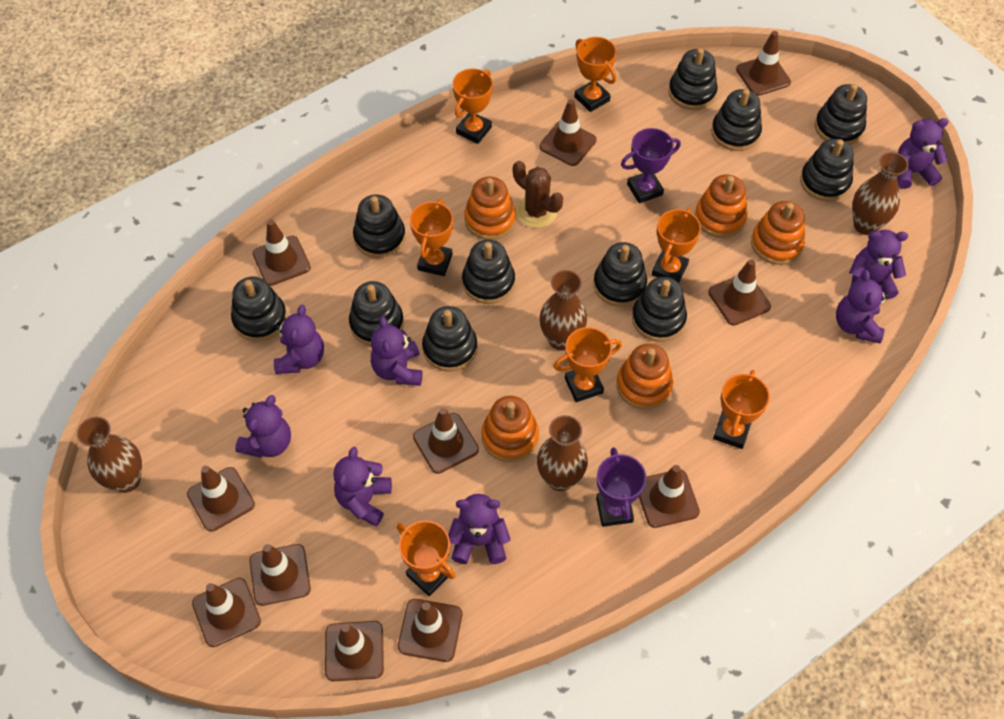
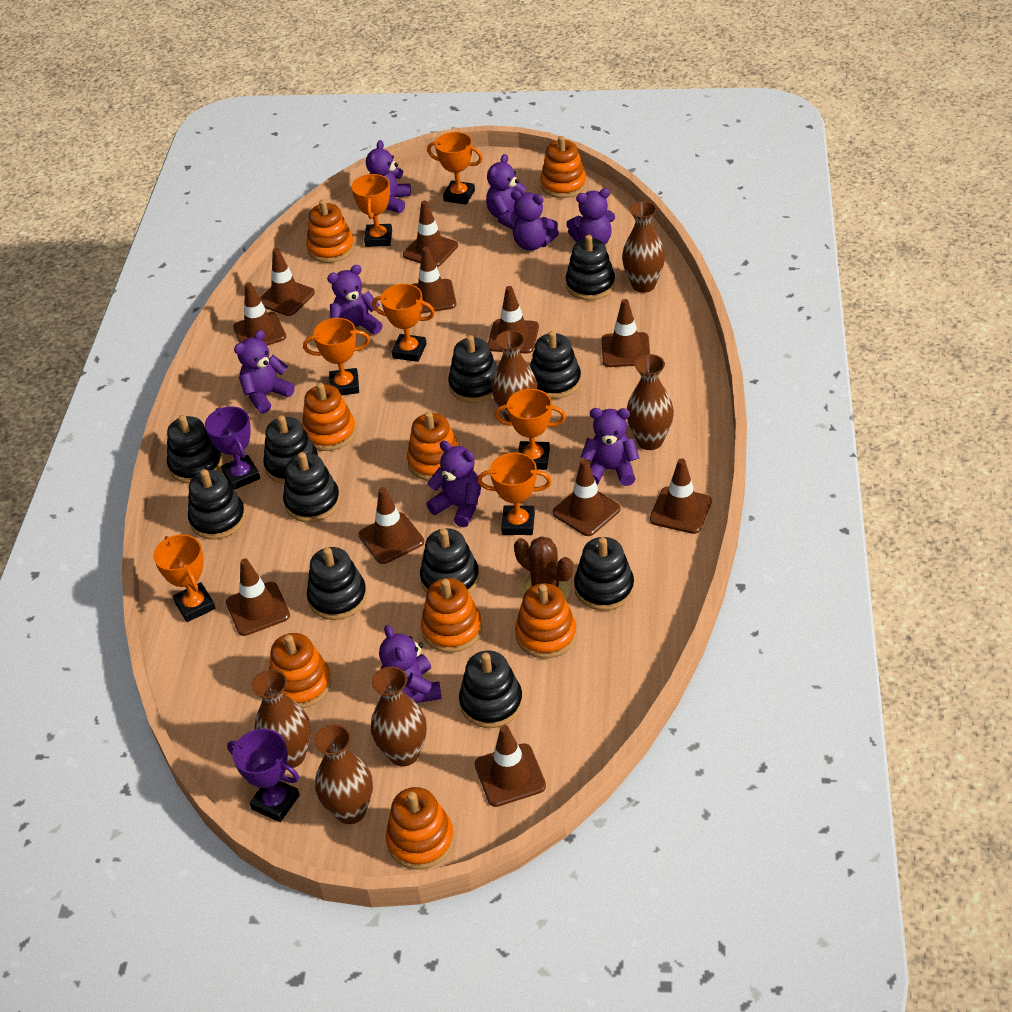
brown vase: 4 -> 6
orange stacking toy: 5 -> 8
purple teddy bear: 8 -> 9

